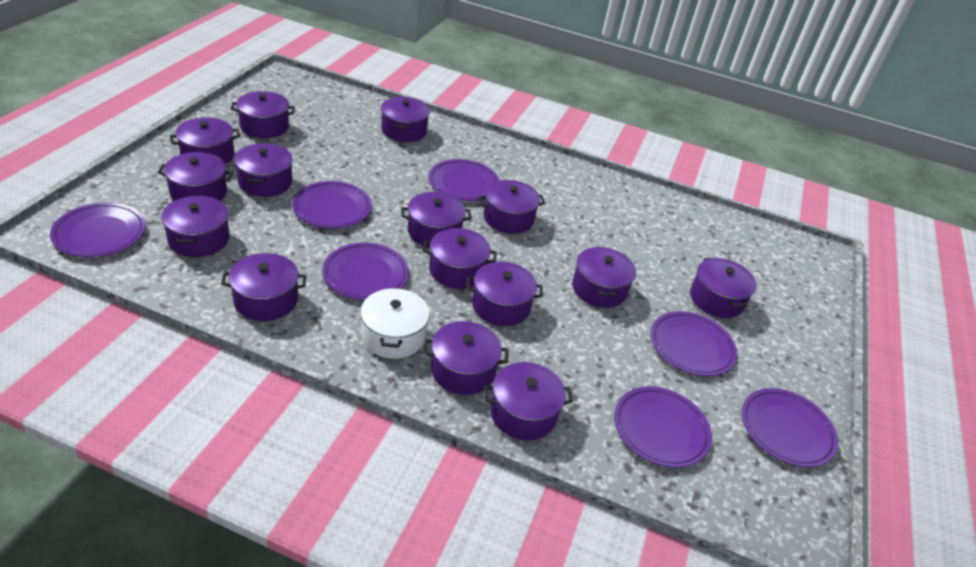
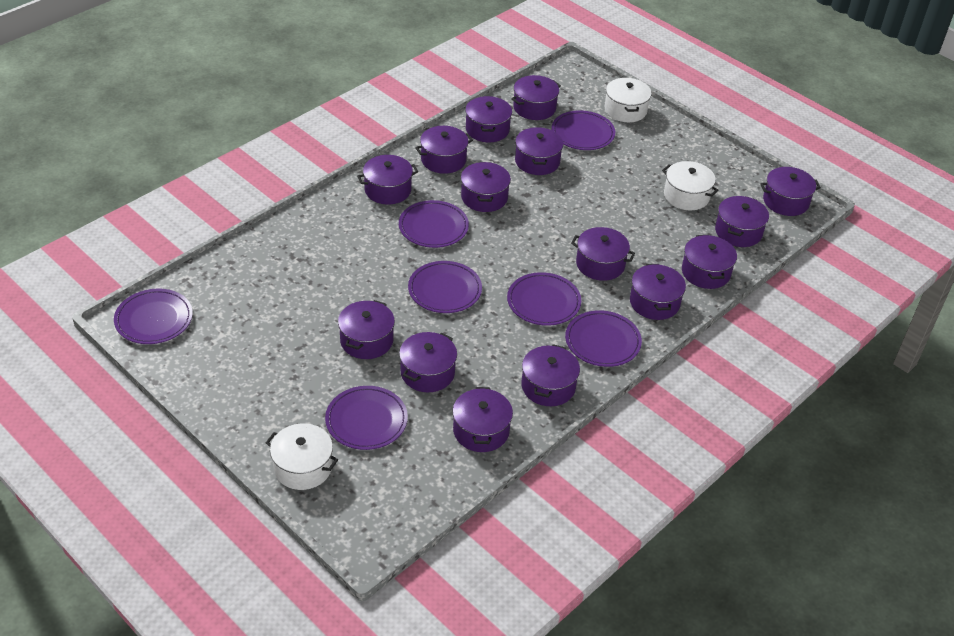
white pot: 1 -> 3

